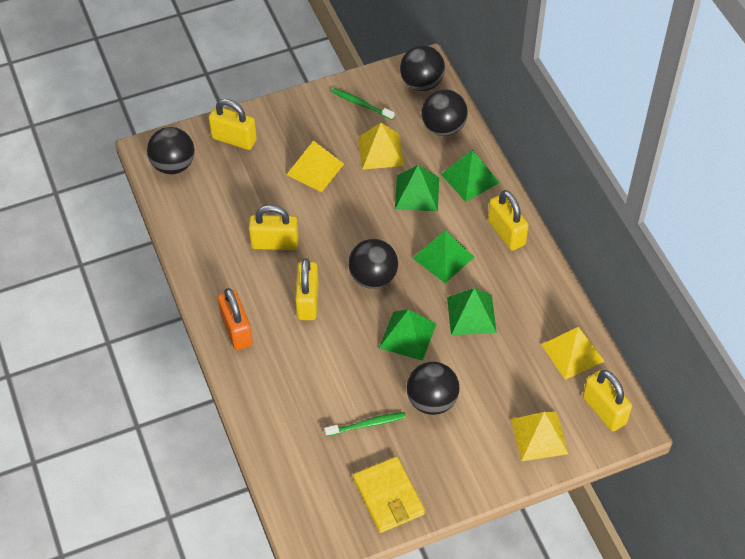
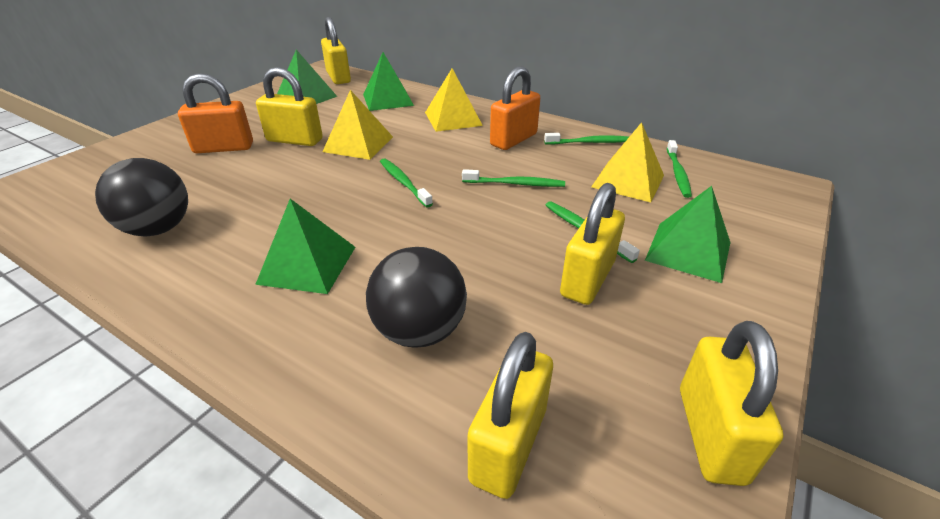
black ball: 5 -> 2
green pyramid: 5 -> 4
green toothbrush: 2 -> 5
orange padlock: 1 -> 2
yellow pyramid: 4 -> 3
yellow wallet: 1 -> 0

